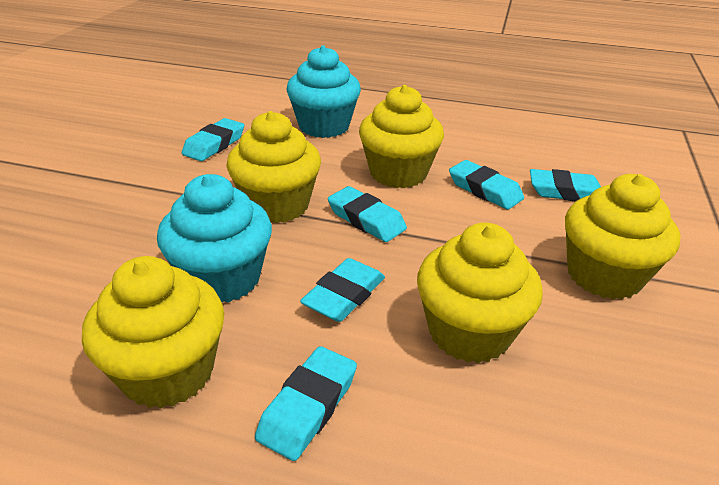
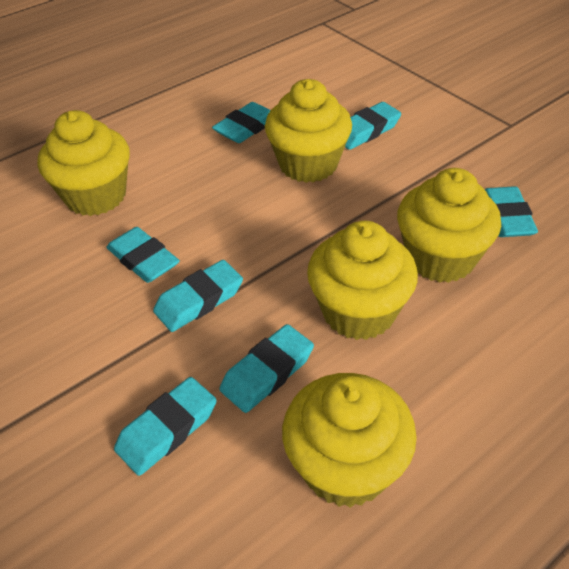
turquoise cupcake: 2 -> 0
turquoise eraser: 6 -> 7

